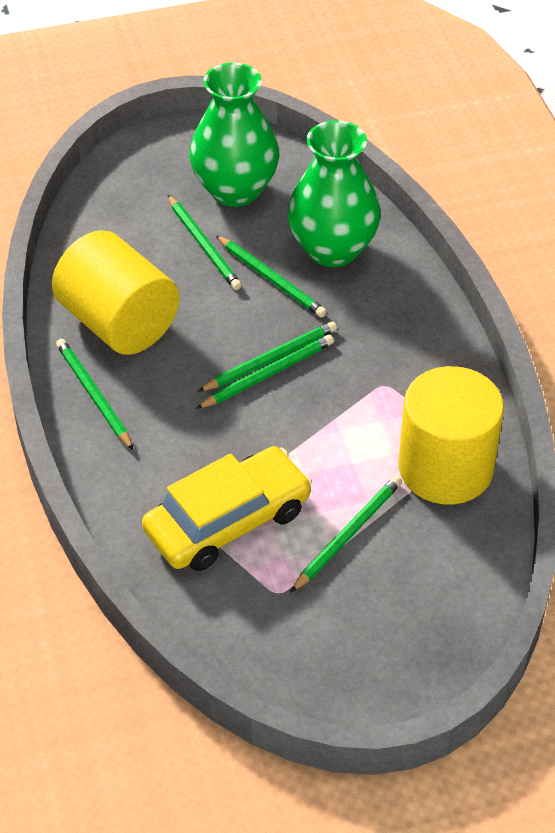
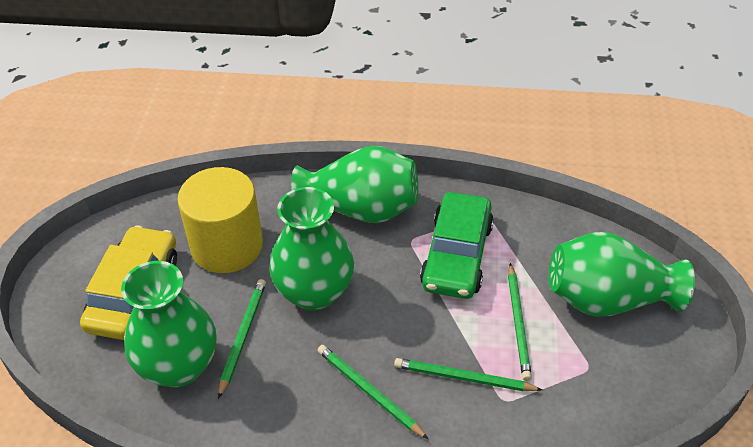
green car: 0 -> 1
green pencil: 6 -> 4
green vase: 2 -> 4
yellow cylinder: 2 -> 1

